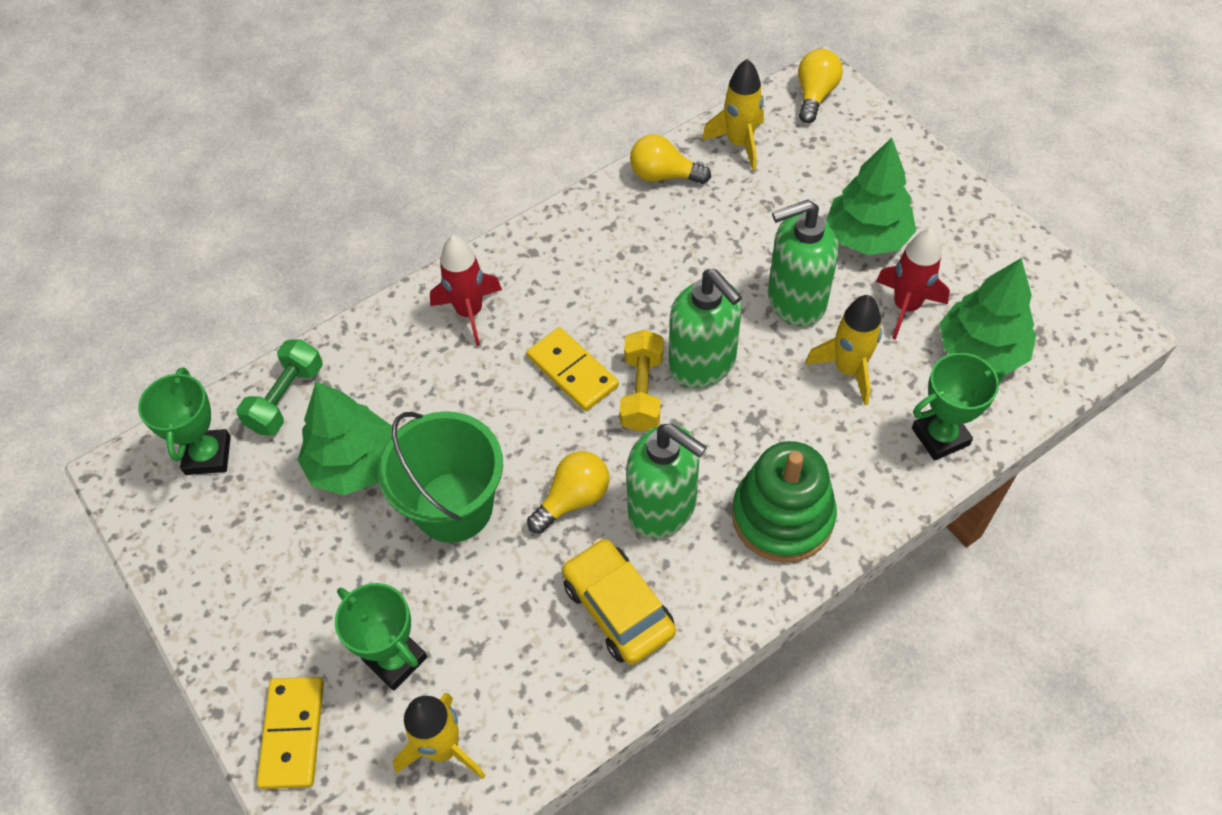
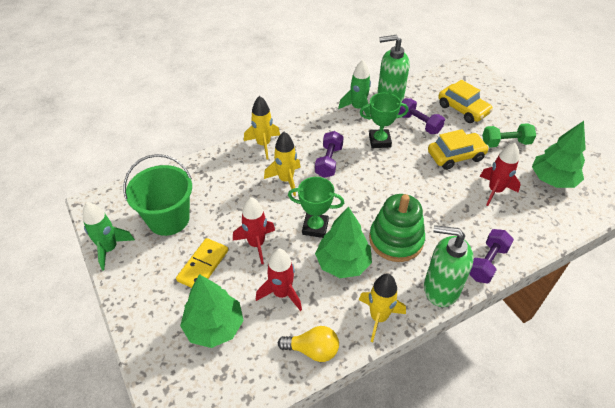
green rocket: 0 -> 2
green soap dispenser: 3 -> 2
green trophy: 3 -> 2
purple dumbbell: 0 -> 3
red rocket: 2 -> 3
yellow car: 1 -> 2
yellow domino: 2 -> 1
yellow dumbbell: 1 -> 0
yellow light bulb: 3 -> 1

